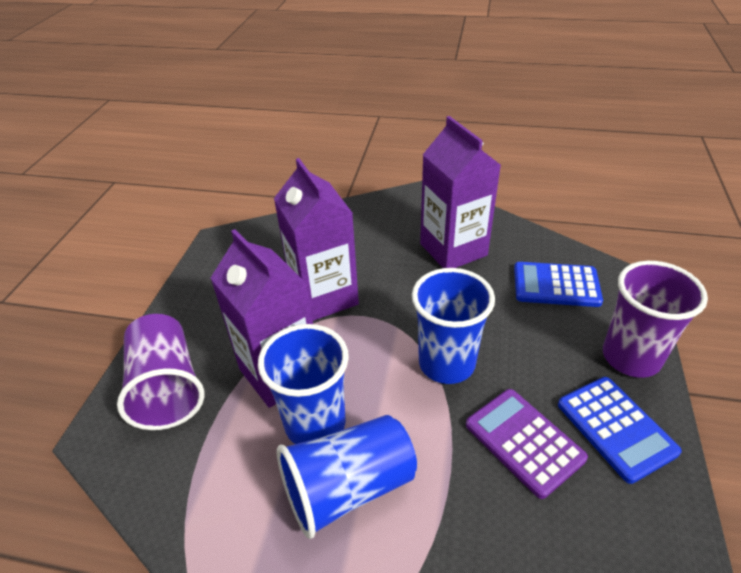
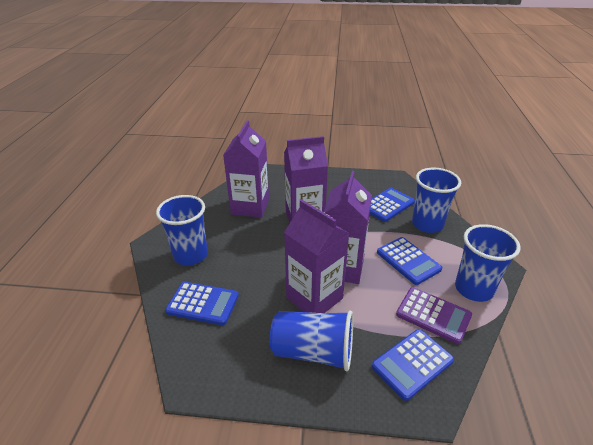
blue calculator: 2 -> 4
blue cup: 3 -> 4
purple carton: 3 -> 4
purple cup: 2 -> 0

